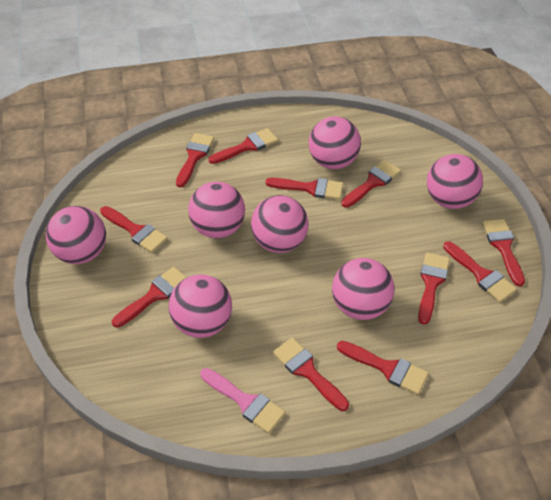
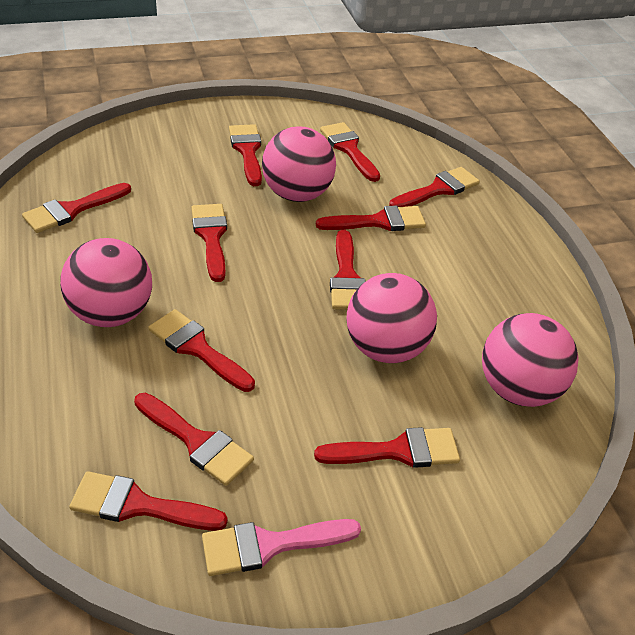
pink ball: 7 -> 4

